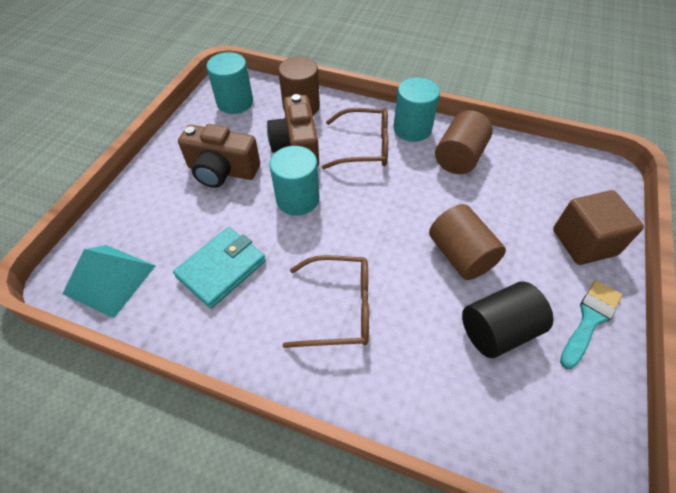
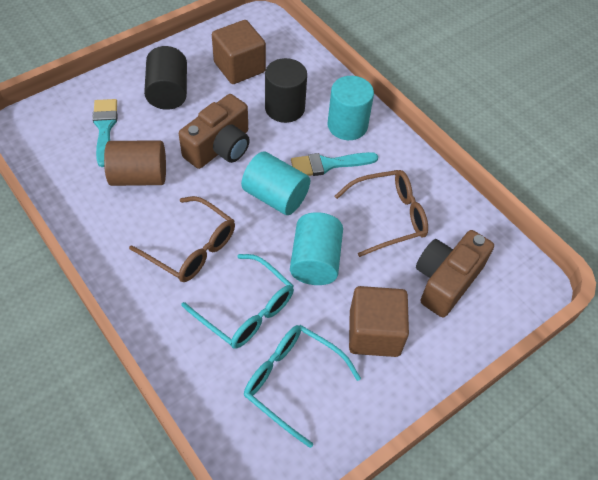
black cylinder: 1 -> 2
brown cube: 1 -> 2
brown cylinder: 3 -> 1
turquoise brush: 1 -> 2
turquoise glasses: 0 -> 2
turquoise pyramid: 1 -> 0
turquoise wallet: 1 -> 0

